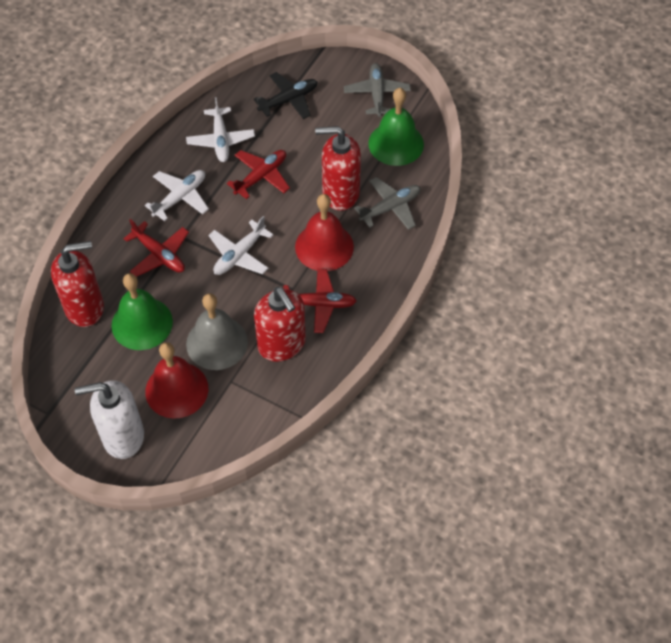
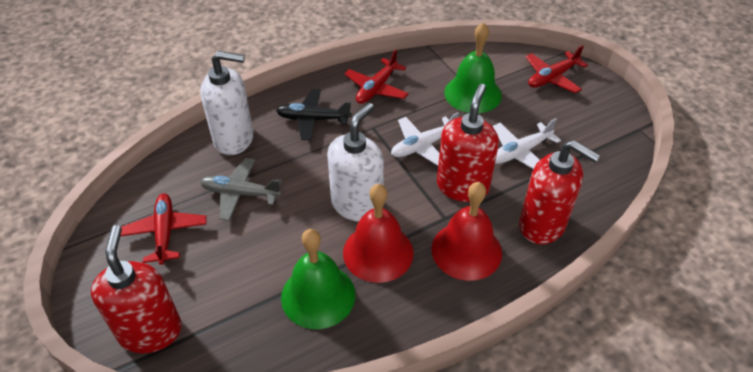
grey bell: 1 -> 0
grey plane: 2 -> 1
white plane: 3 -> 2
white soap dispenser: 1 -> 2

